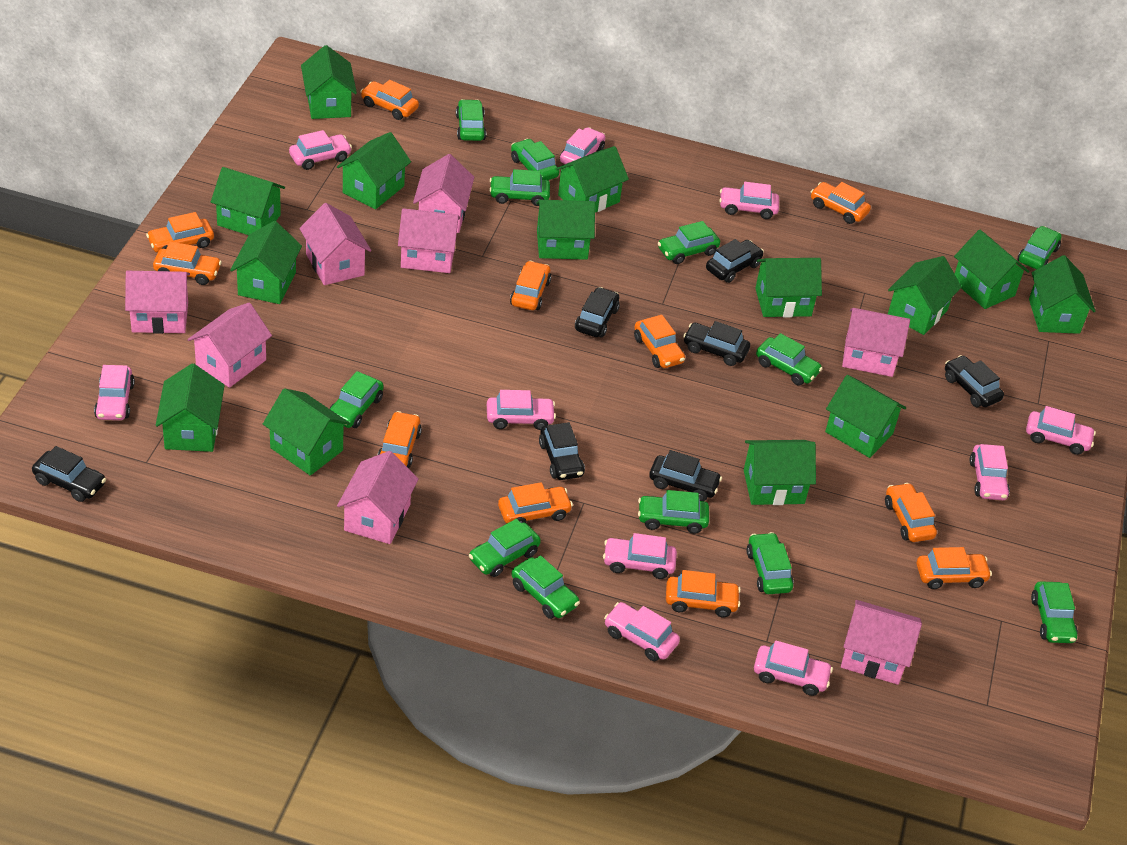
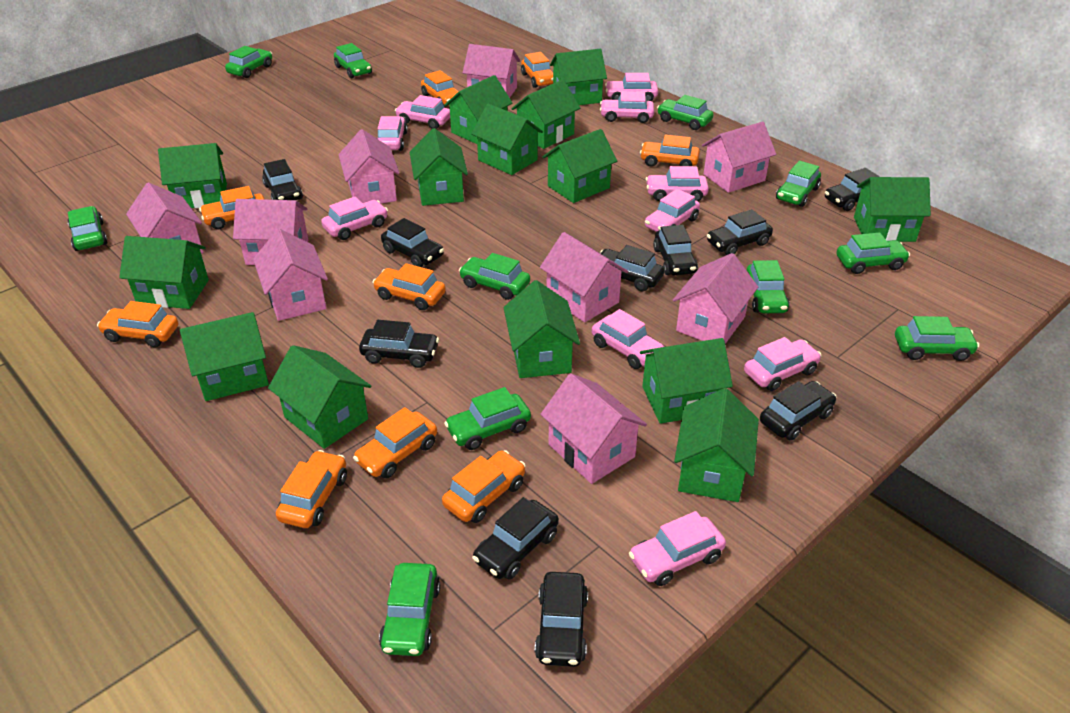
black car: 7 -> 10
green car: 12 -> 11
orange car: 11 -> 9
pink house: 8 -> 9

